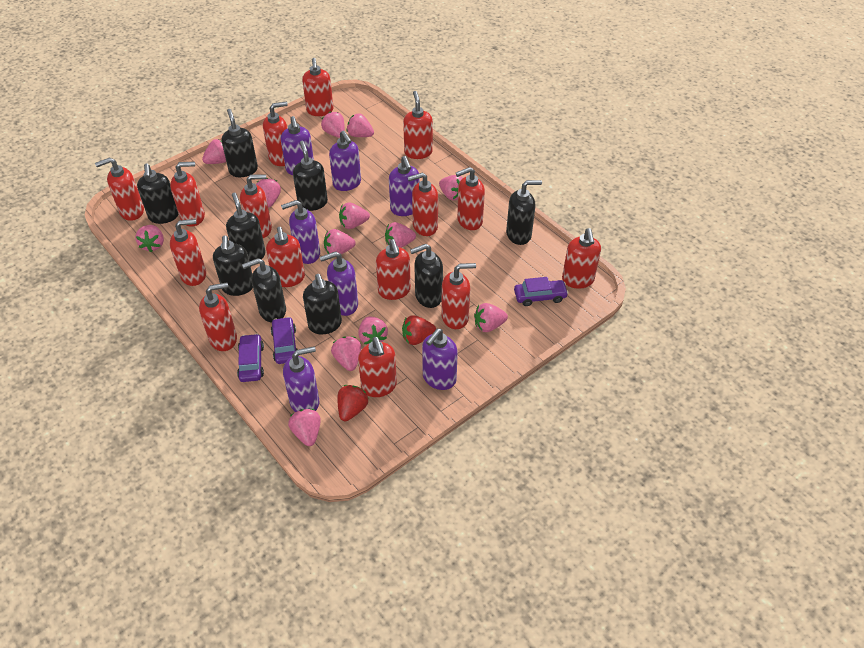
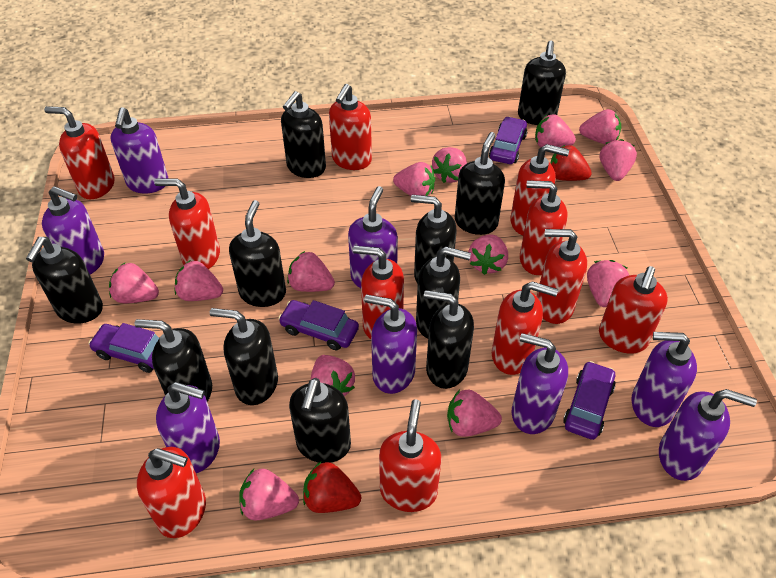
black soap dispenser: 9 -> 11
purple car: 3 -> 4
purple soap dispenser: 7 -> 8
red soap dispenser: 15 -> 11

